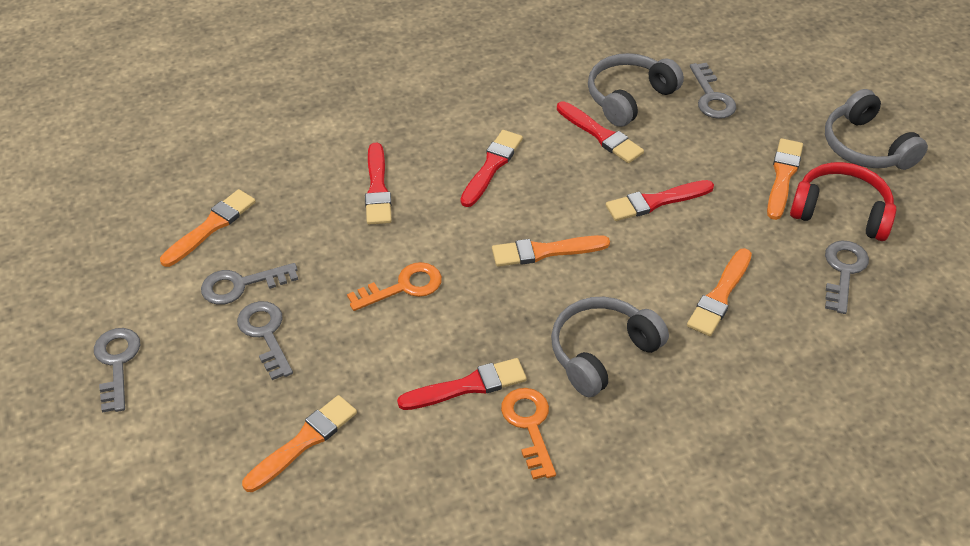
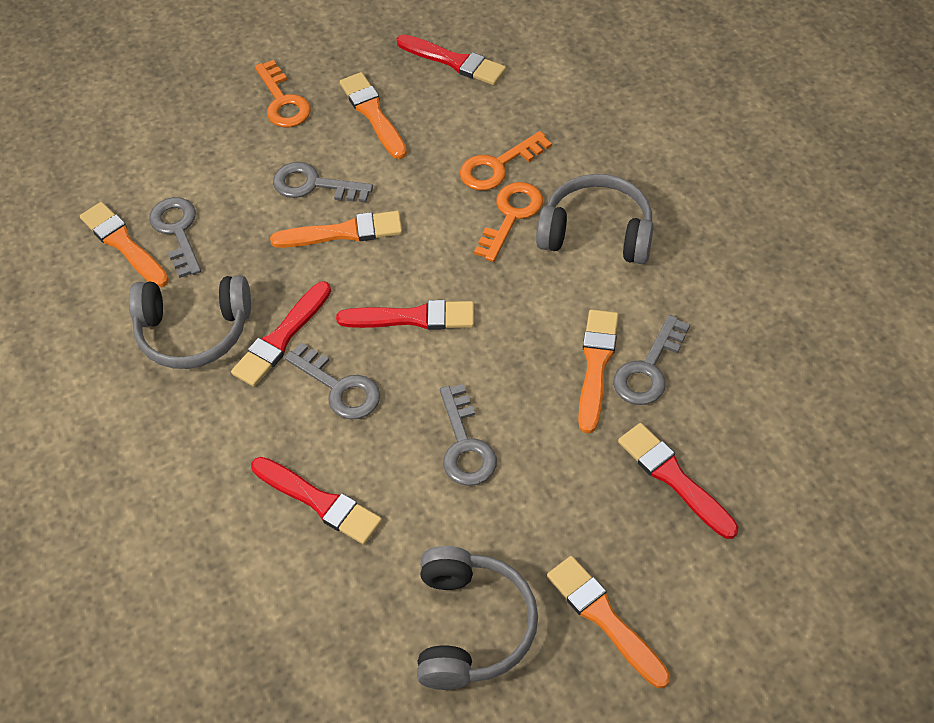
orange key: 2 -> 3
red headphones: 1 -> 0

